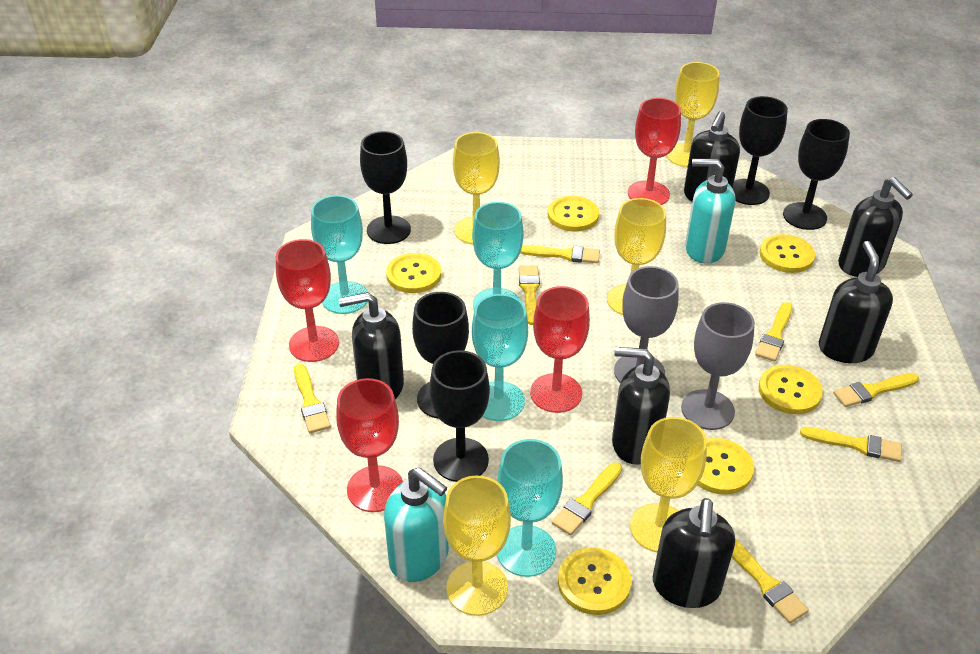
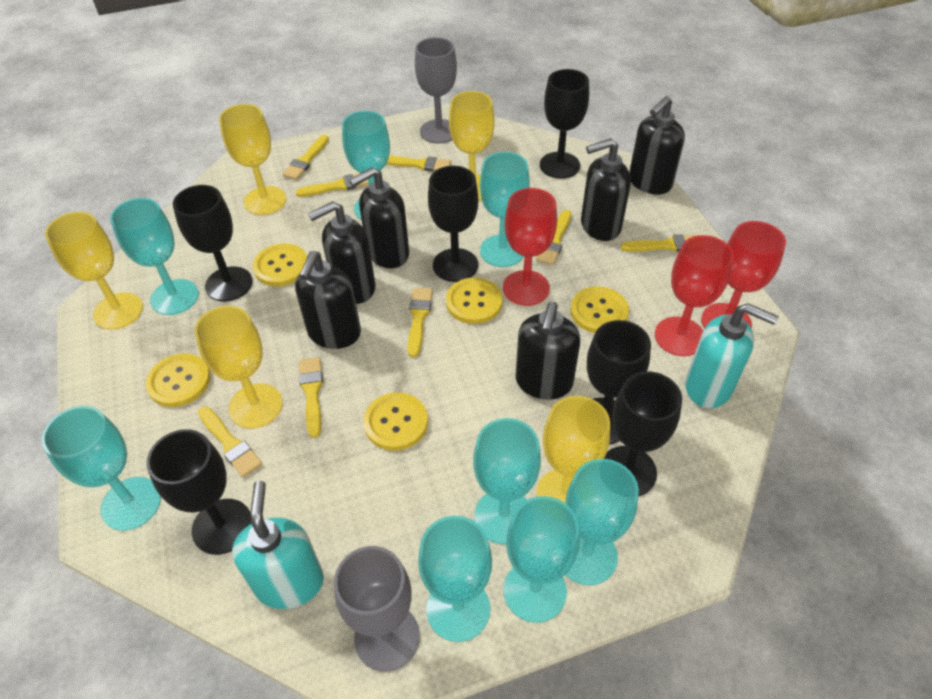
black goblet: 5 -> 6
red goblet: 4 -> 3
turquoise goblet: 4 -> 8
yellow button: 6 -> 5

